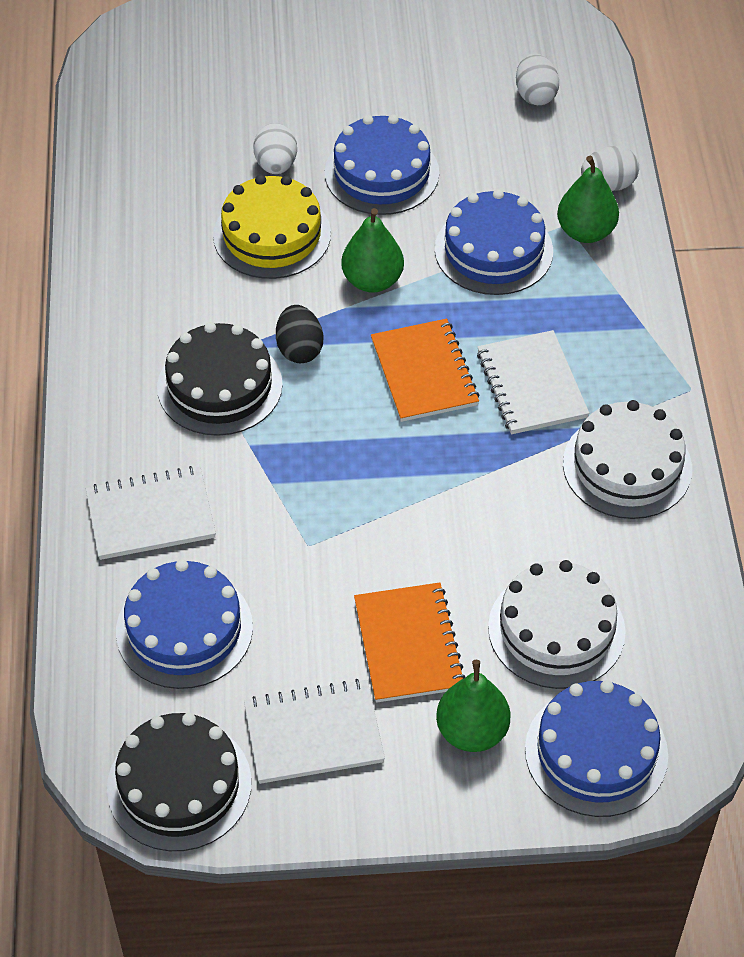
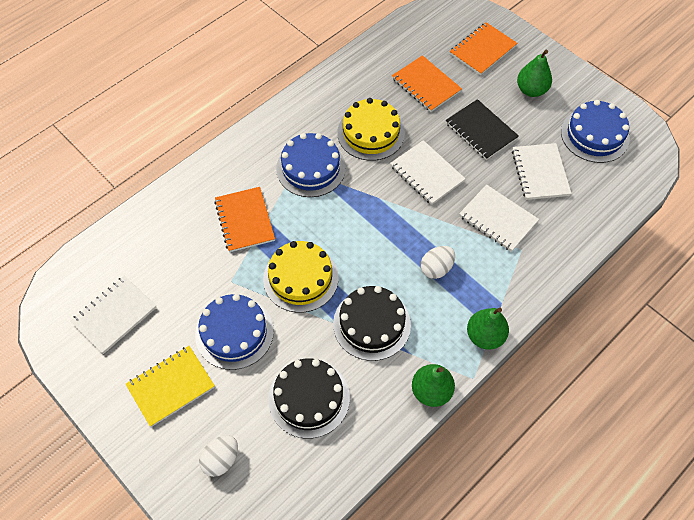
black egg: 1 -> 0
black notebook: 0 -> 1
blue cake: 4 -> 3
orange notebook: 2 -> 3
white cake: 2 -> 0
white egg: 3 -> 2
white notebook: 3 -> 4
yellow cake: 1 -> 2
yellow notebook: 0 -> 1

